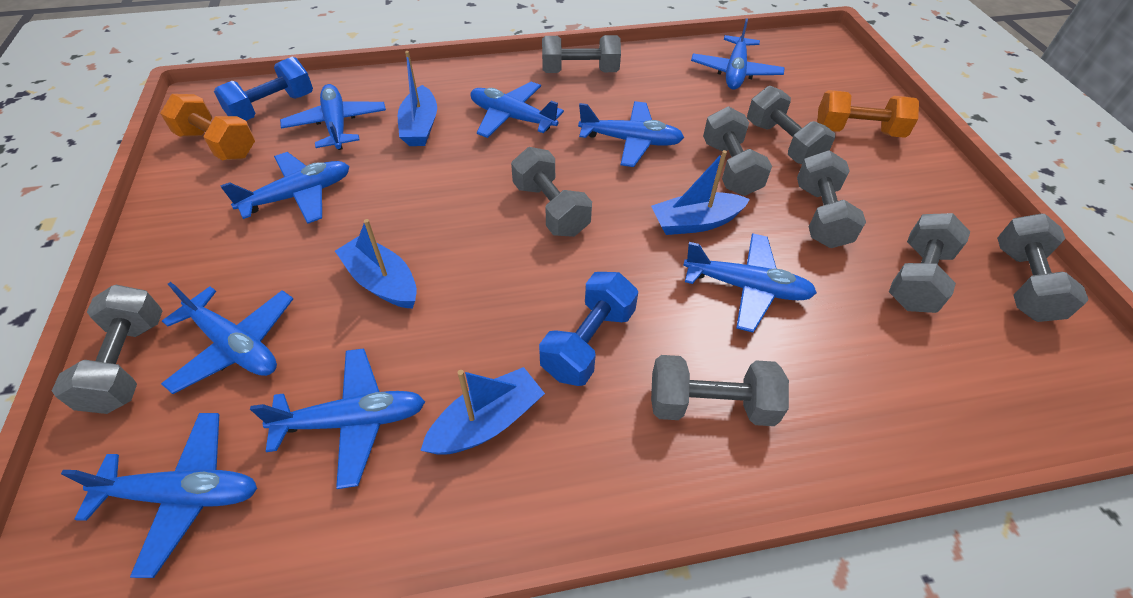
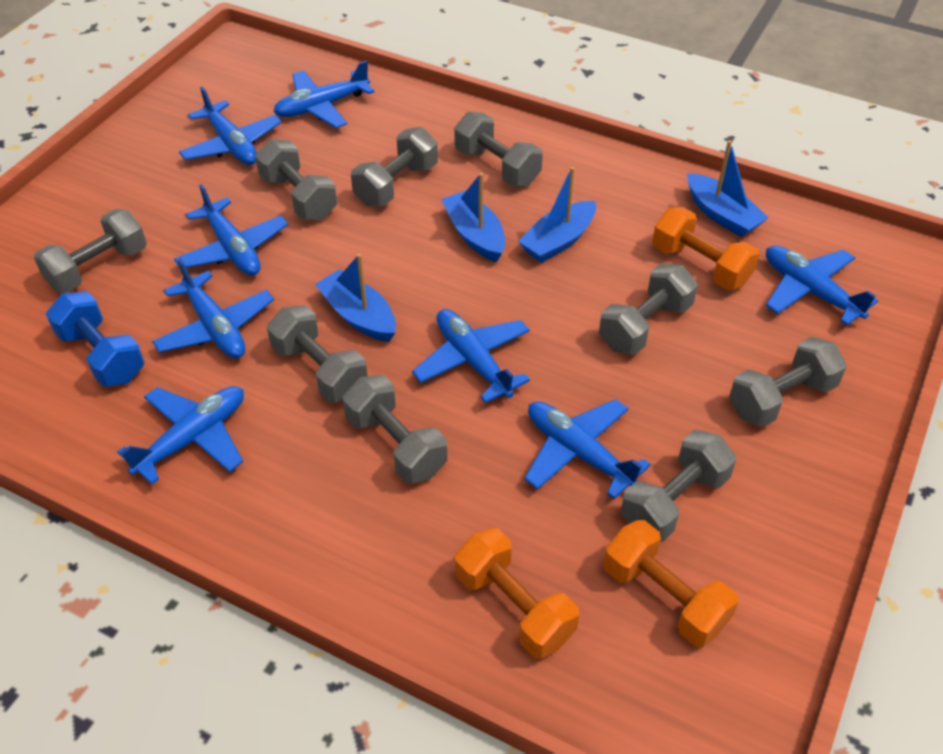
blue dumbbell: 2 -> 1
blue plane: 9 -> 8
orange dumbbell: 2 -> 3

